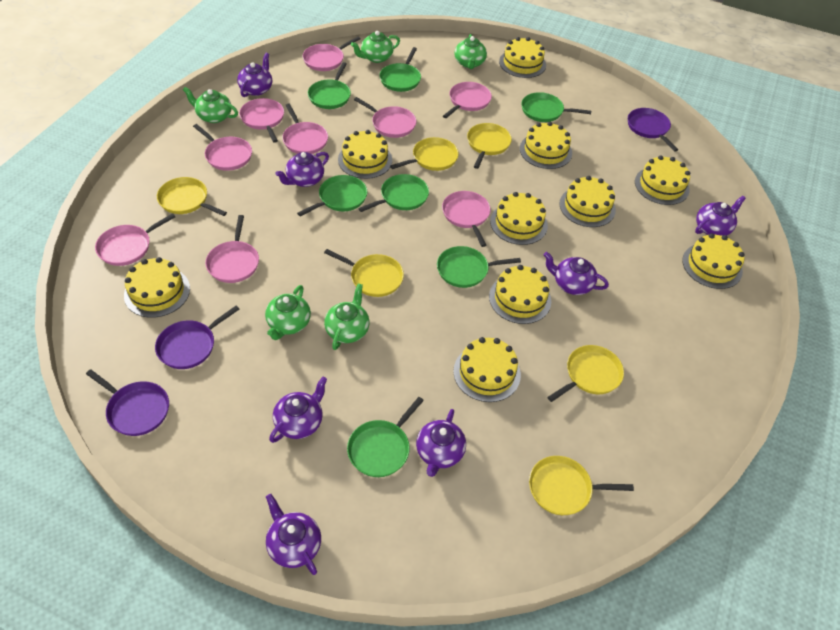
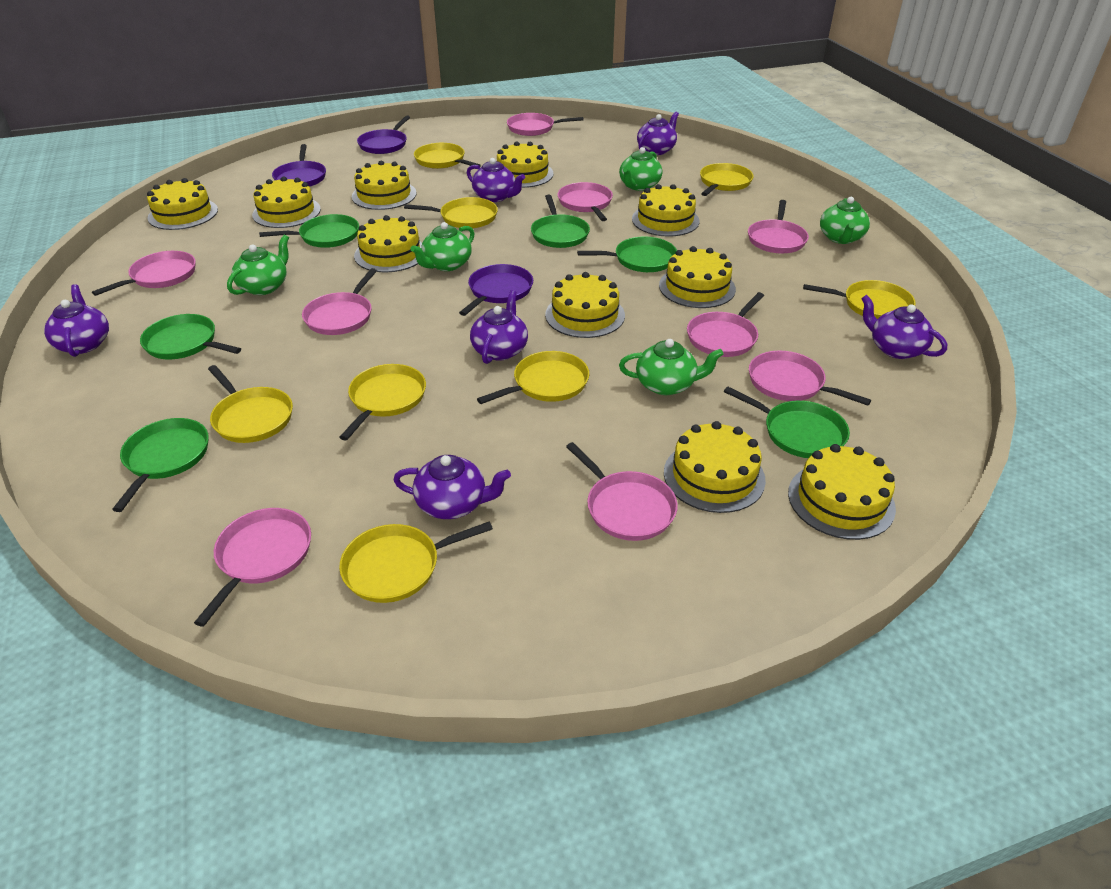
green pan: 7 -> 6
purple teapot: 7 -> 6
yellow pan: 6 -> 8

